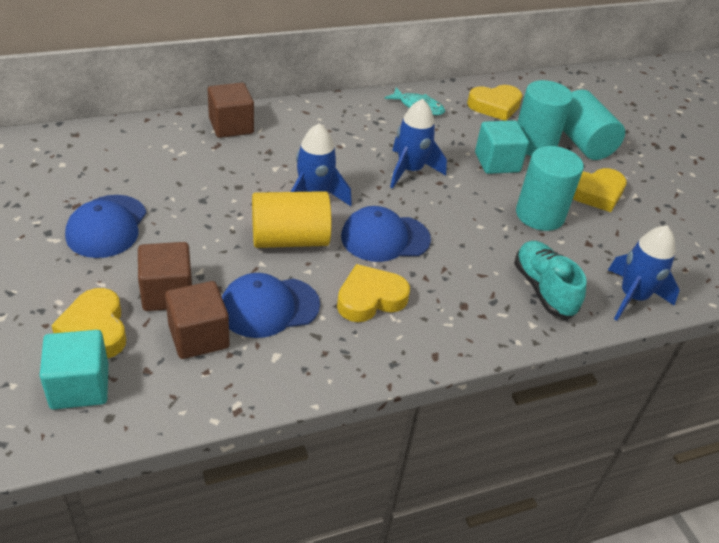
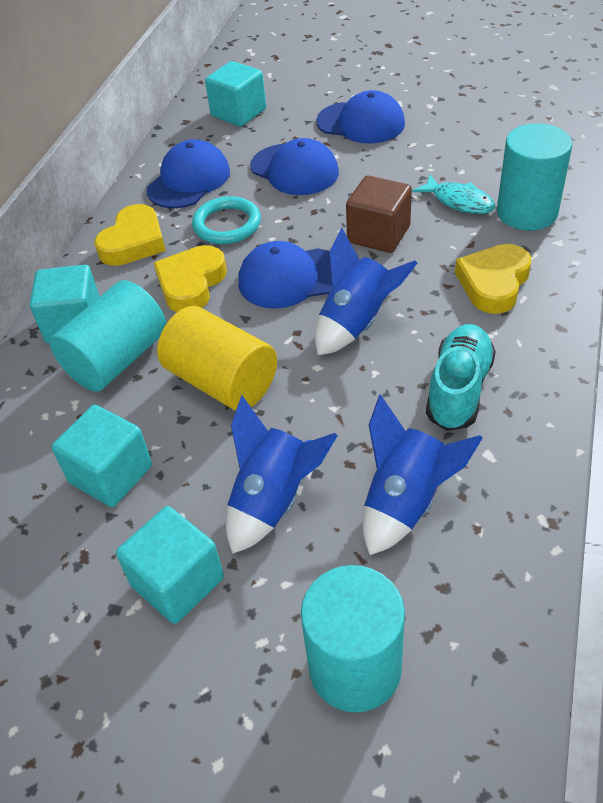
blue cap: 3 -> 4
brown cube: 3 -> 1
turquoise cube: 2 -> 4
turquoise ring: 0 -> 1
yellow heart: 4 -> 3

